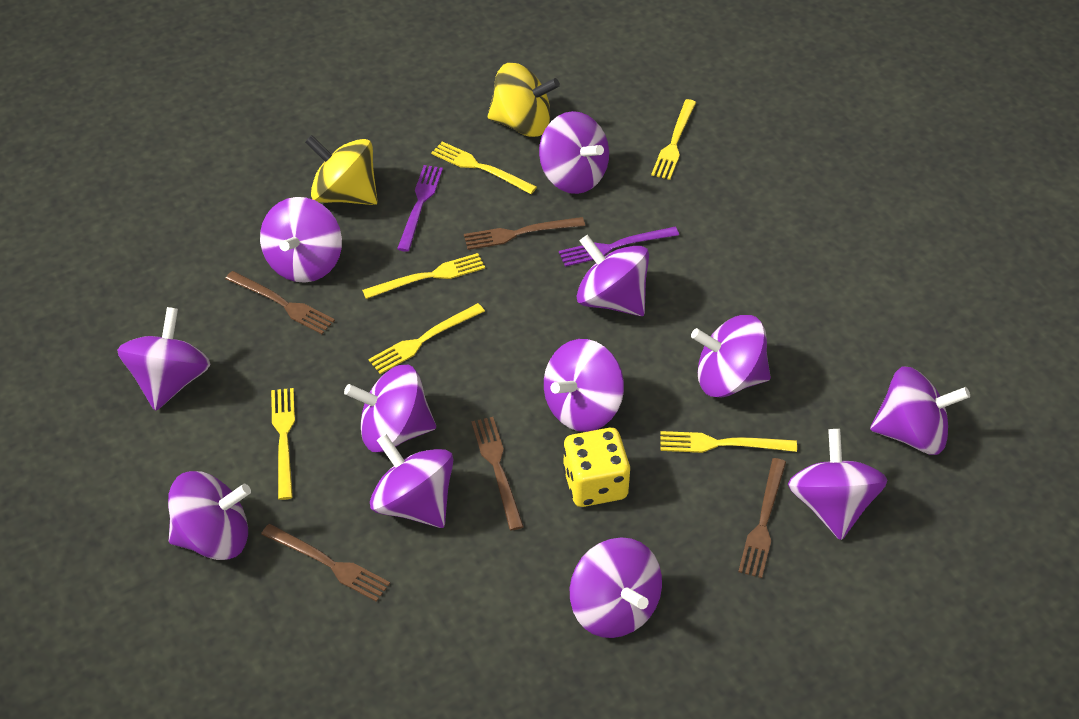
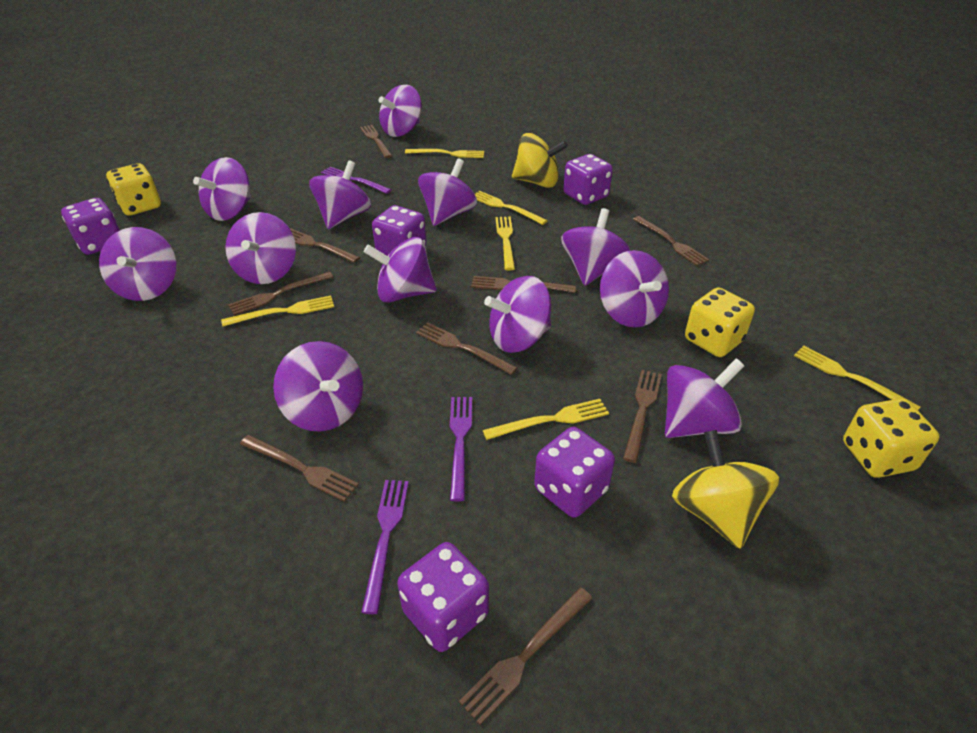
brown fork: 5 -> 9
purple dice: 0 -> 5
purple fork: 2 -> 3
yellow dice: 1 -> 3

